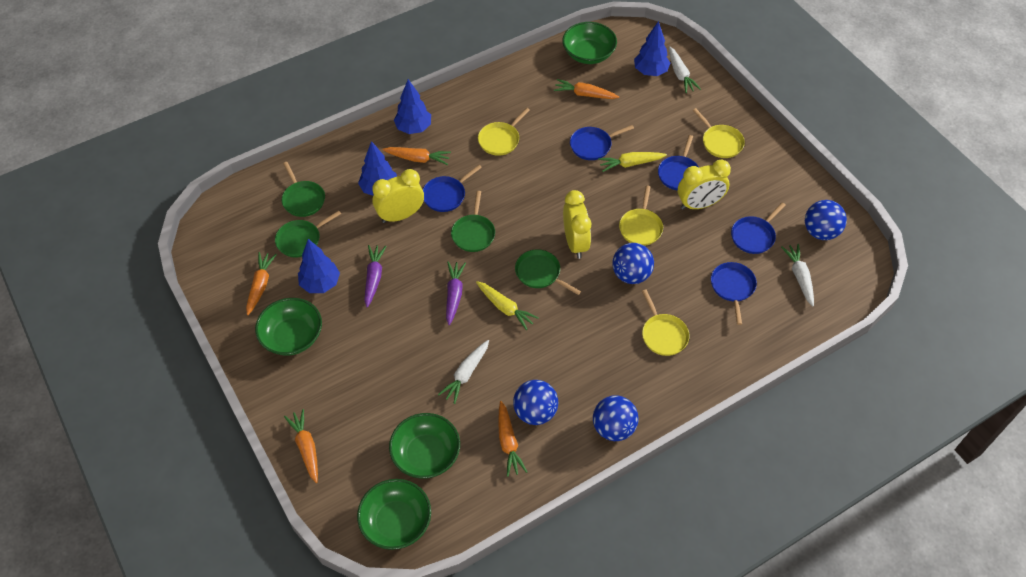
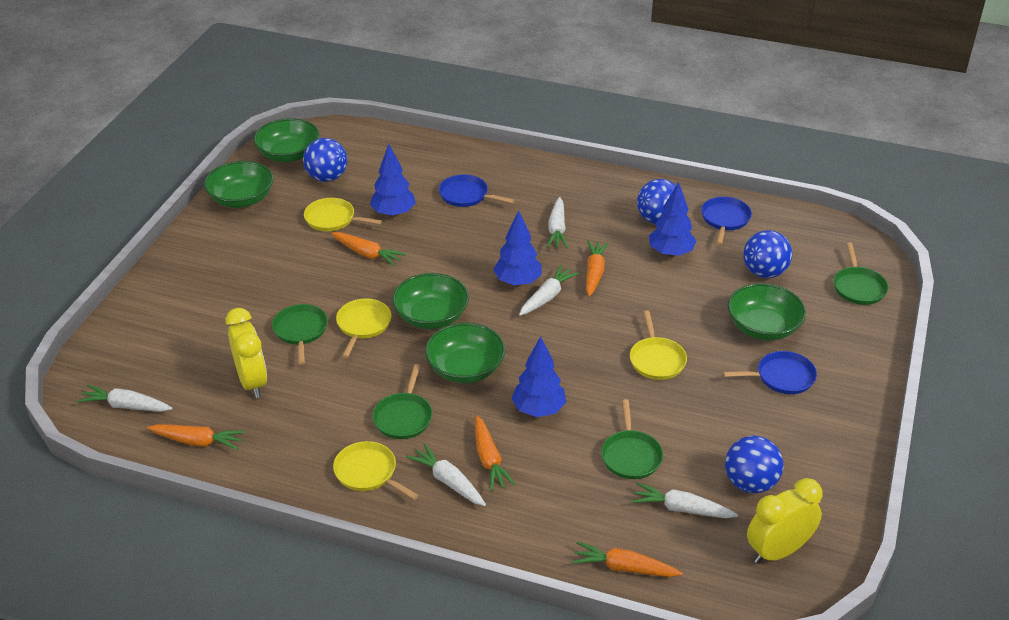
blue pan: 5 -> 3
green bowl: 4 -> 5
purple carrot: 2 -> 0
white carrot: 3 -> 5
yellow carrot: 2 -> 0
yellow clock: 3 -> 2

